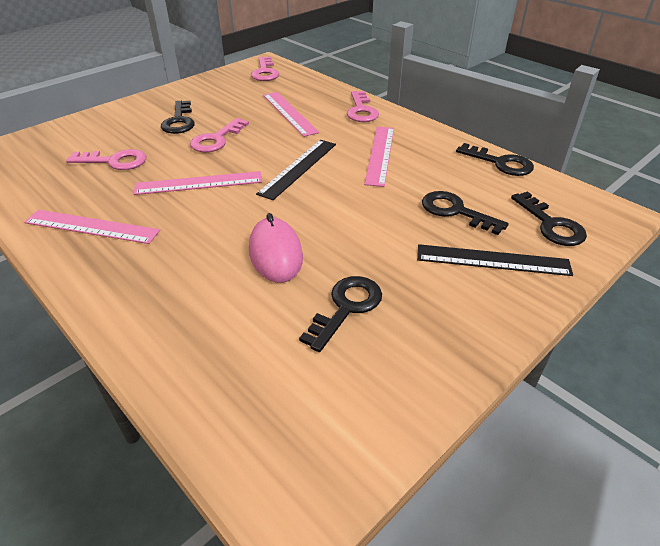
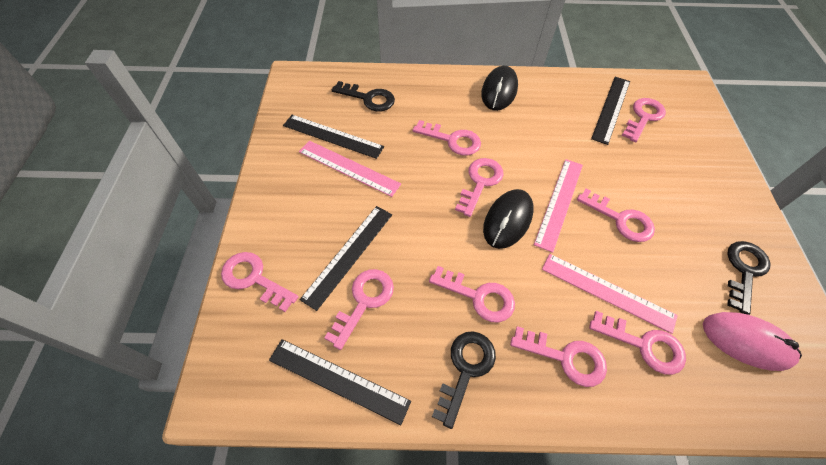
black key: 5 -> 3
black mouse: 0 -> 2
black ruler: 2 -> 4
pink key: 4 -> 9
pink ruler: 4 -> 3

